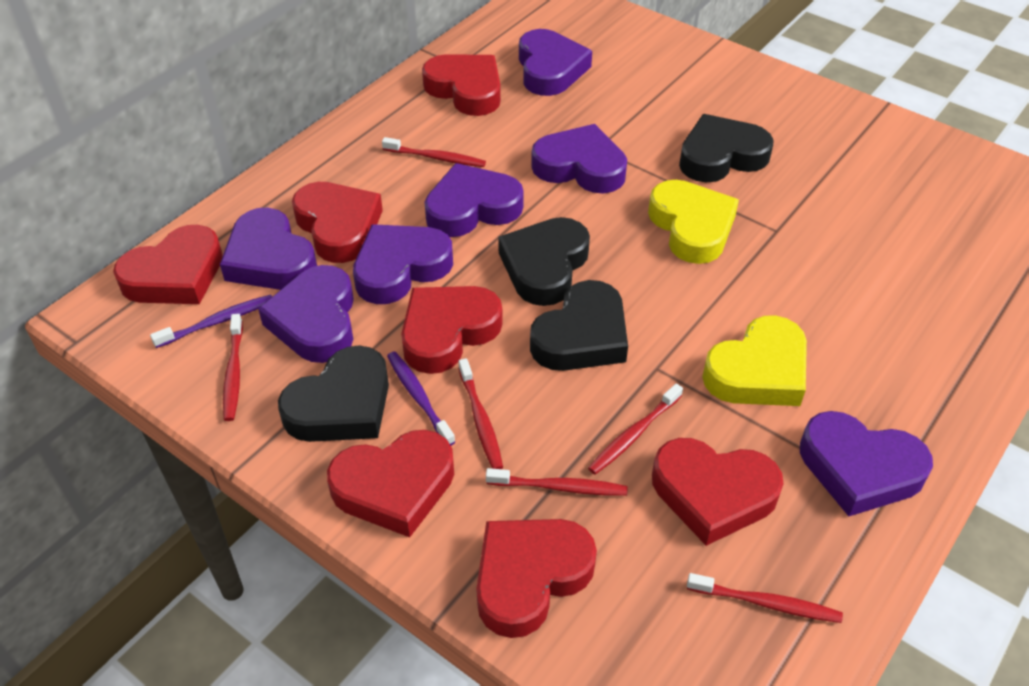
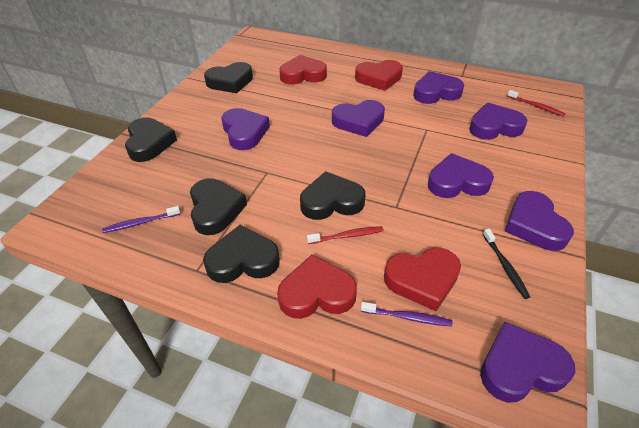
black heart: 4 -> 5
black toothbrush: 0 -> 1
red heart: 7 -> 4
red toothbrush: 6 -> 2
yellow heart: 2 -> 0

